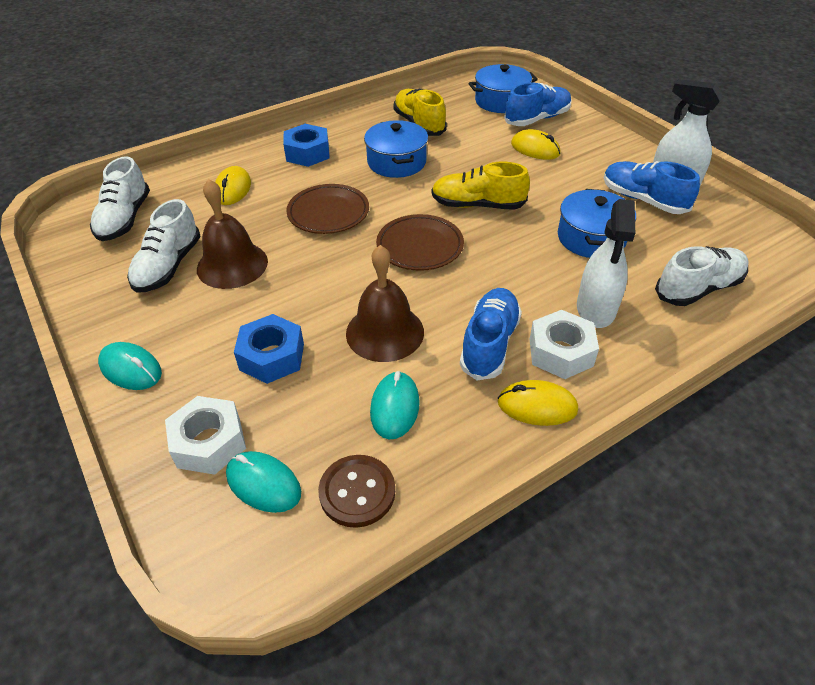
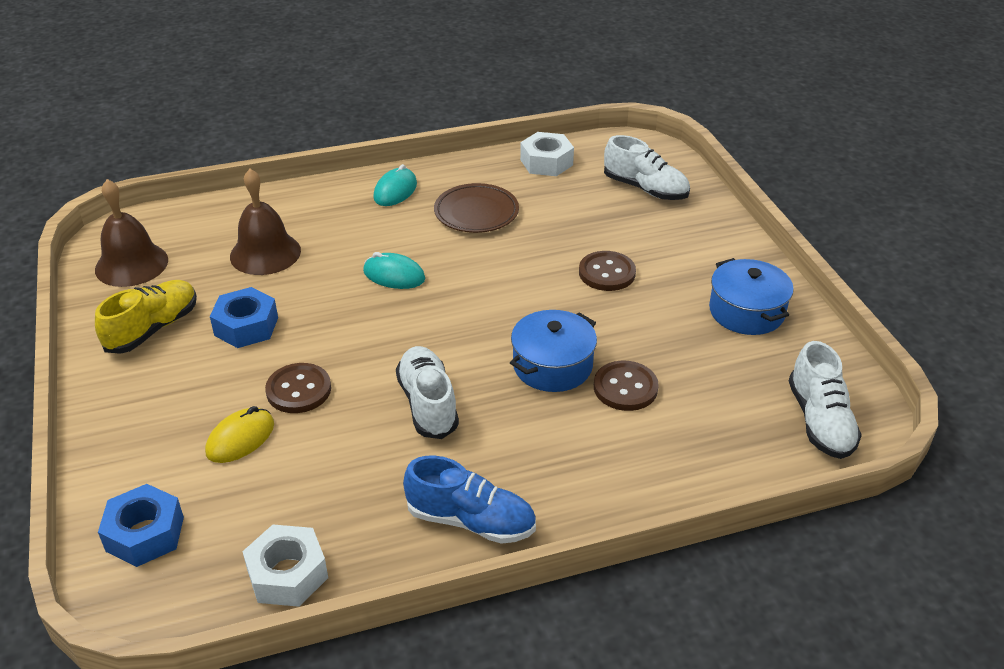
blue pot: 3 -> 2
blue shoe: 3 -> 1
brown button: 1 -> 3
brown plate: 2 -> 1
turquoise mouse: 3 -> 2
white spray bottle: 2 -> 0
yellow mouse: 3 -> 1
yellow shoe: 2 -> 1

